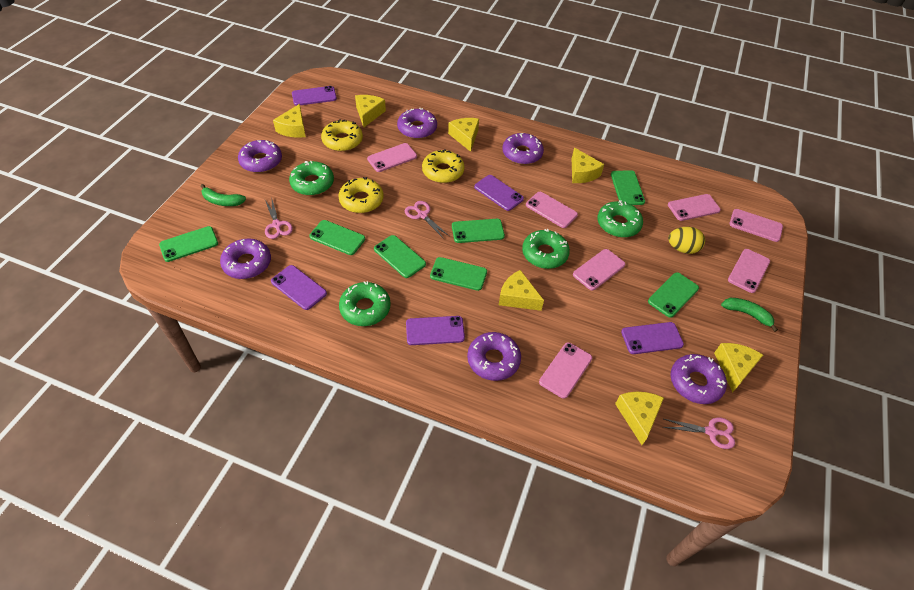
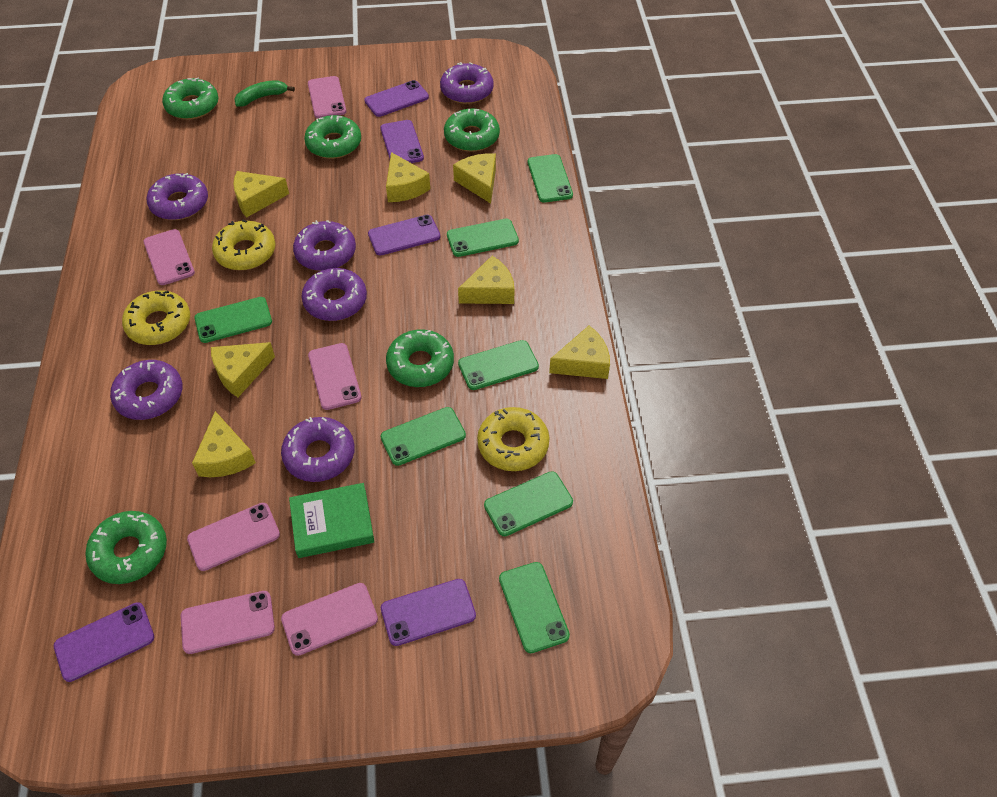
green banana: 2 -> 1
green book: 0 -> 1
green donut: 4 -> 5
pink phone: 7 -> 6
pink scissors: 3 -> 0
yellow egg: 1 -> 0

